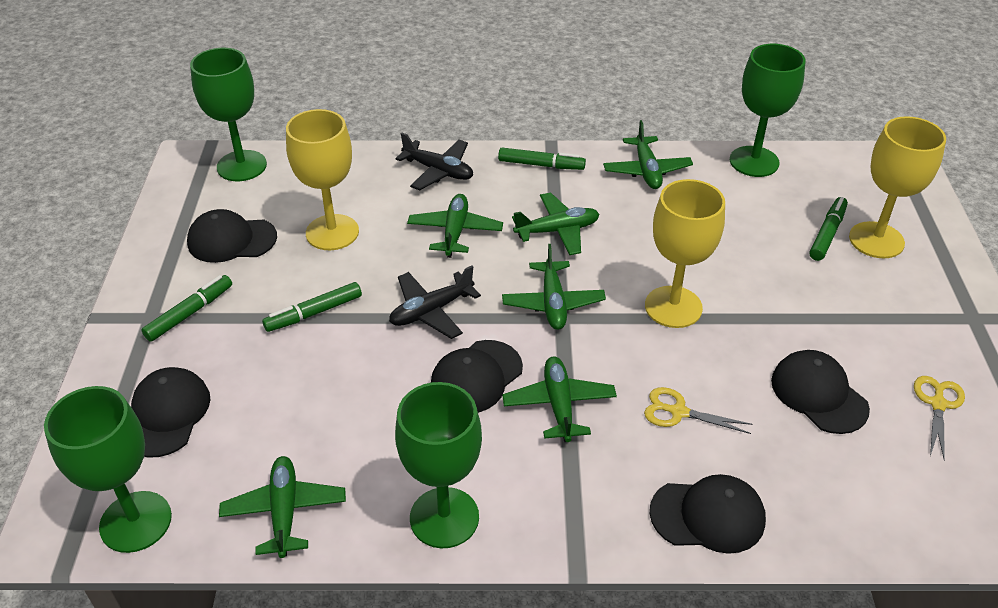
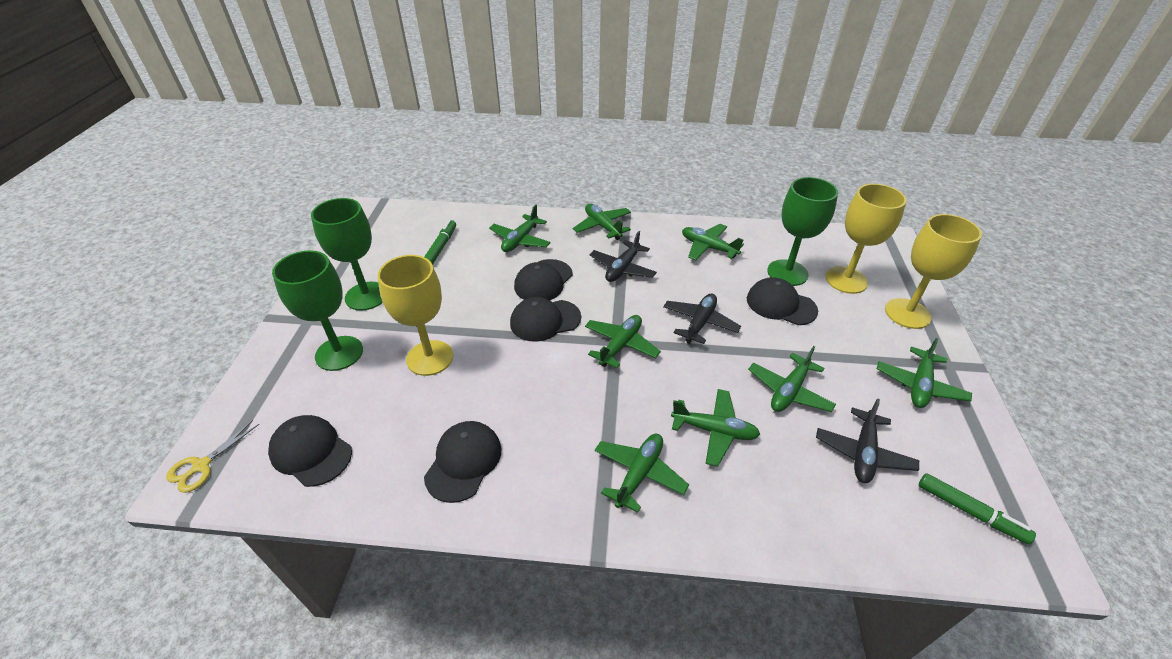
black plane: 2 -> 3
green goblet: 4 -> 3
green marker: 4 -> 2
green plane: 6 -> 8
yellow scissors: 2 -> 1

